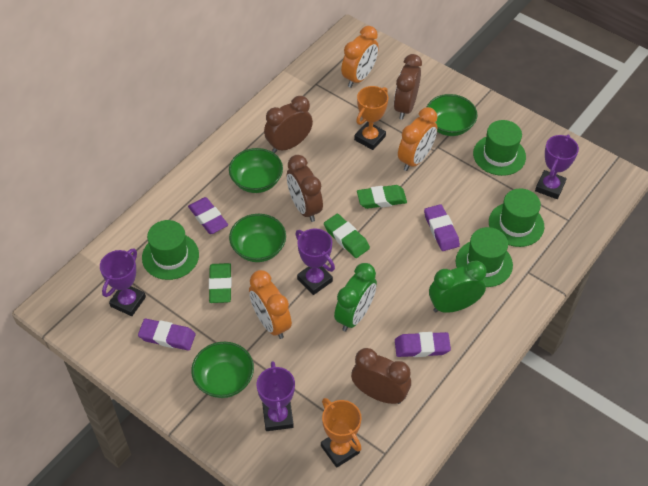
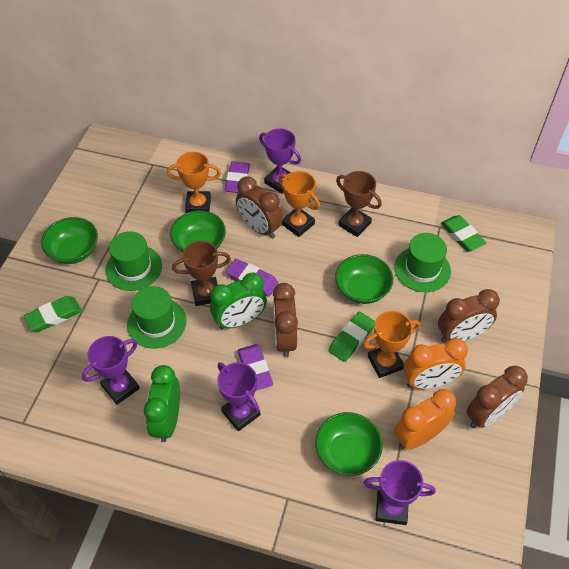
brown trophy: 0 -> 2
green hat: 4 -> 3
orange clock: 3 -> 2
orange trophy: 2 -> 3
purple eraser: 4 -> 3

